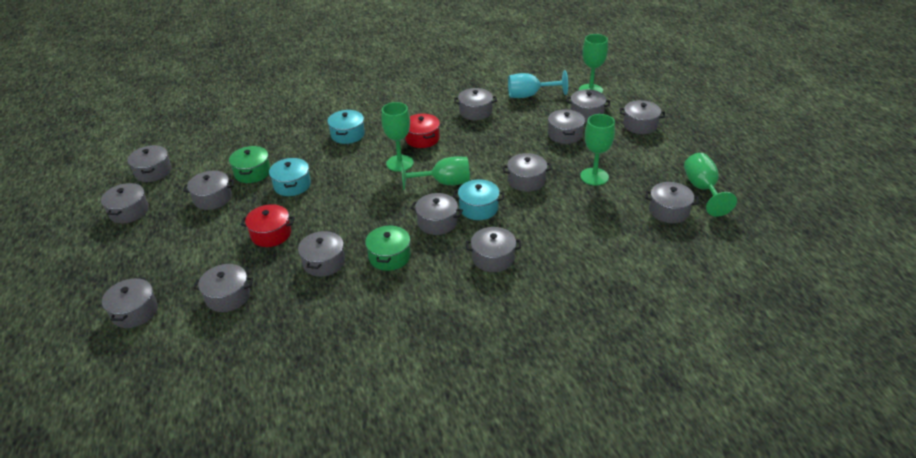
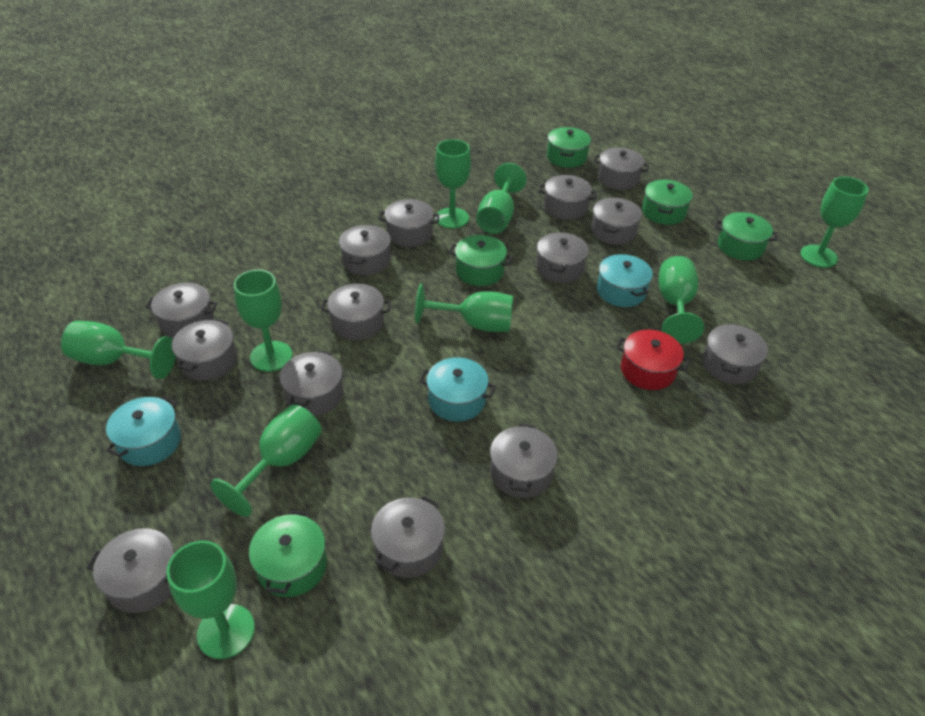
green goblet: 5 -> 9
green pot: 2 -> 5
red pot: 2 -> 1
turquoise goblet: 1 -> 0

